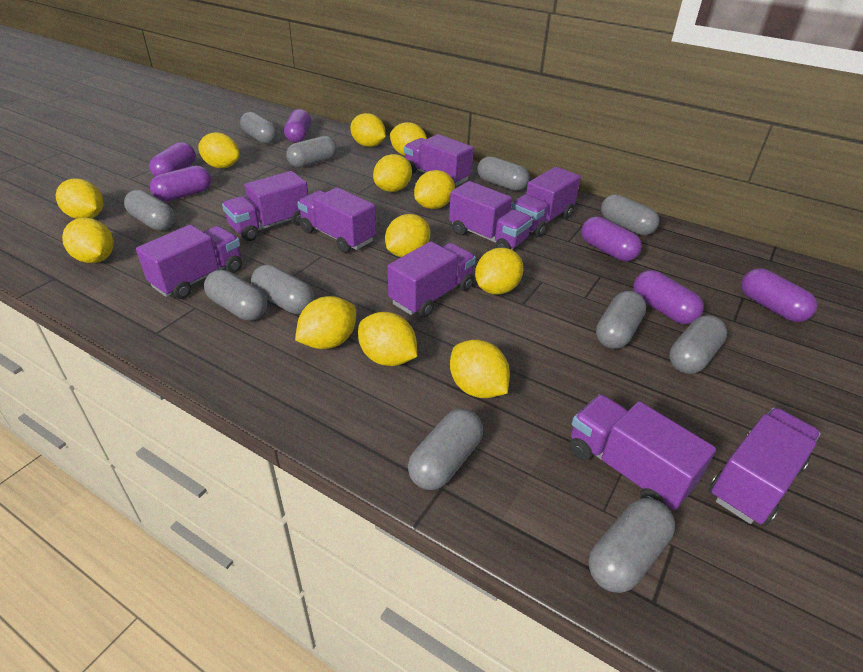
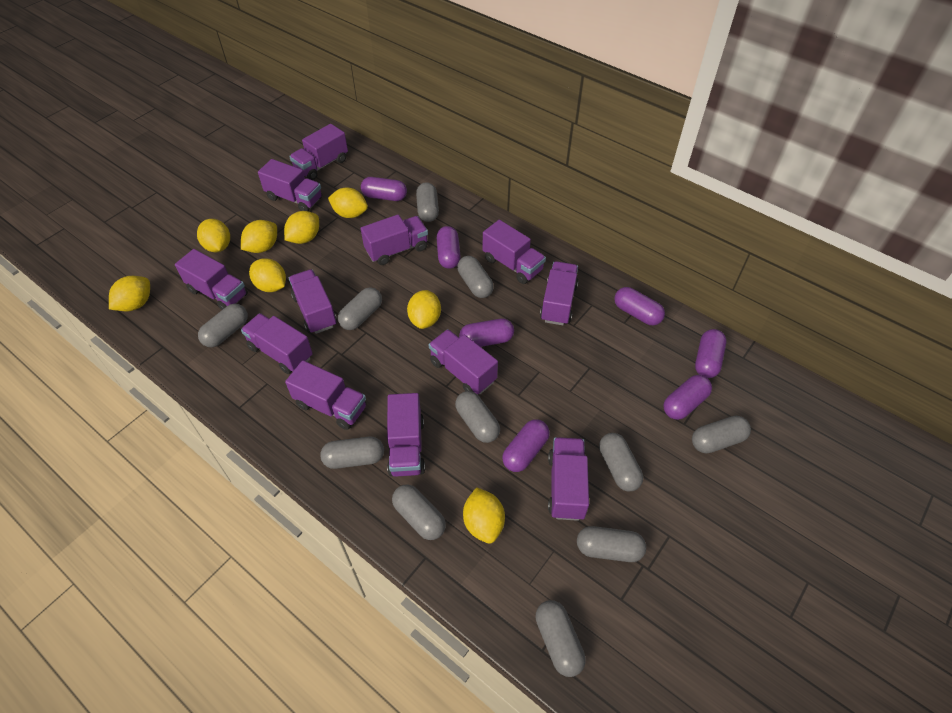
purple capsule: 6 -> 7
purple truck: 9 -> 12
yellow lemon: 12 -> 8

